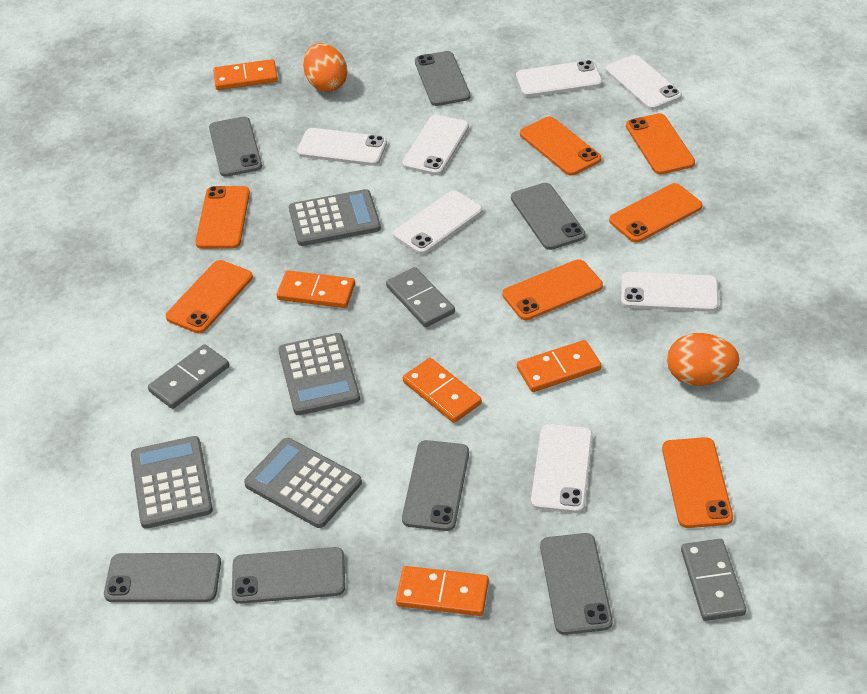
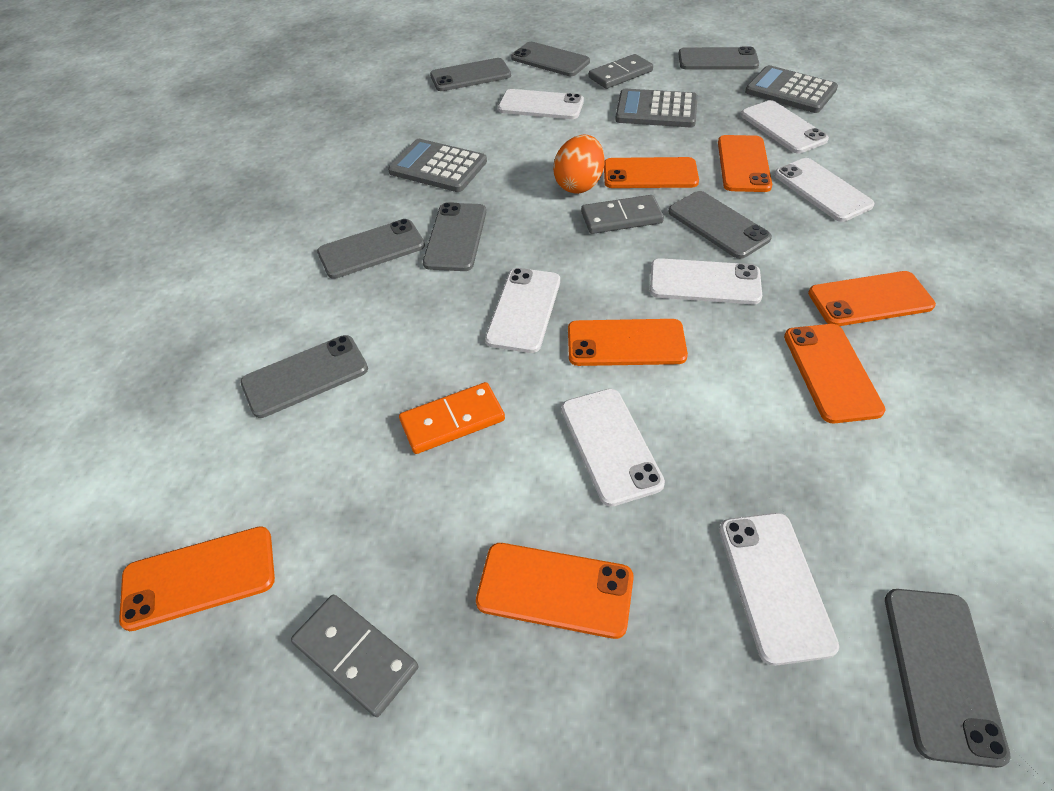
grey calculator: 4 -> 3
grey phone: 7 -> 8
orange domino: 5 -> 1
orange egg: 2 -> 1

